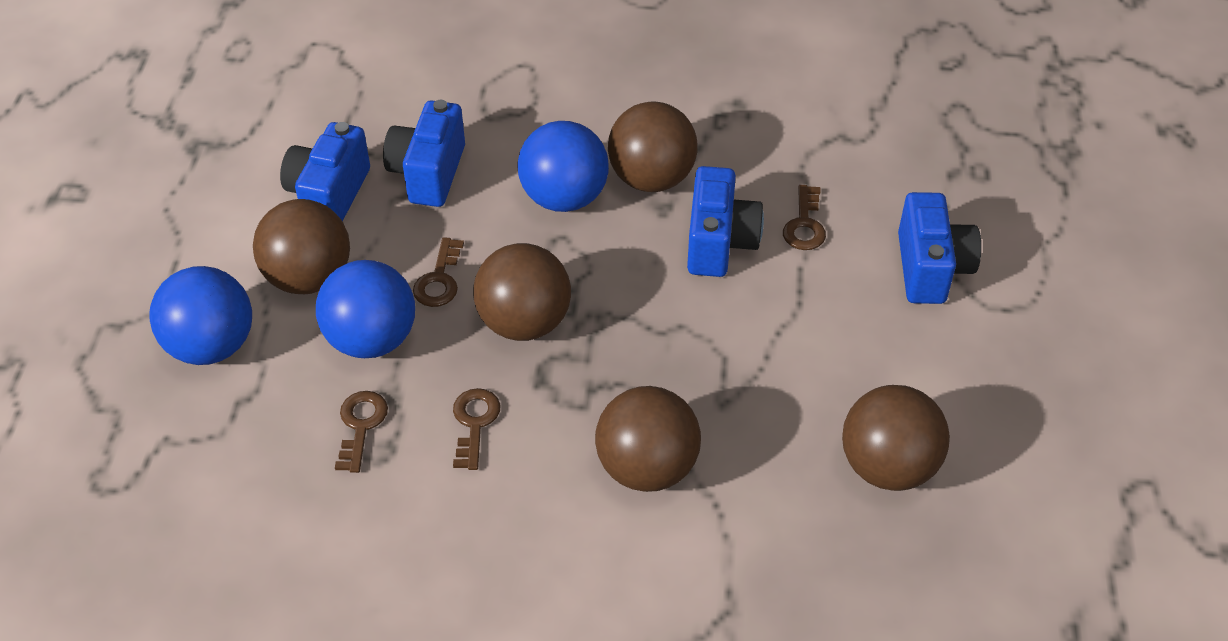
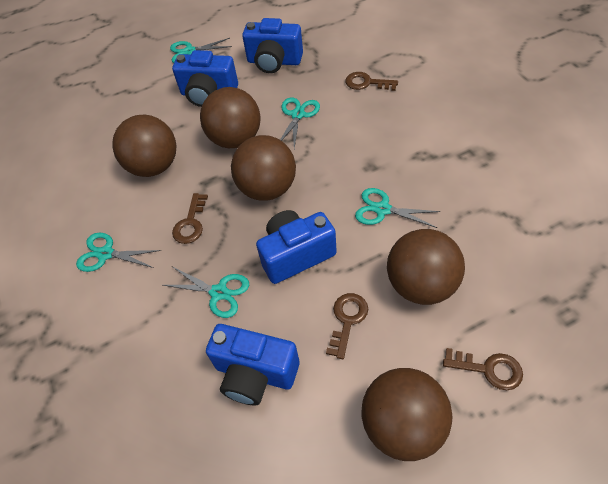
blue ball: 3 -> 0
turquoise scissors: 0 -> 5

